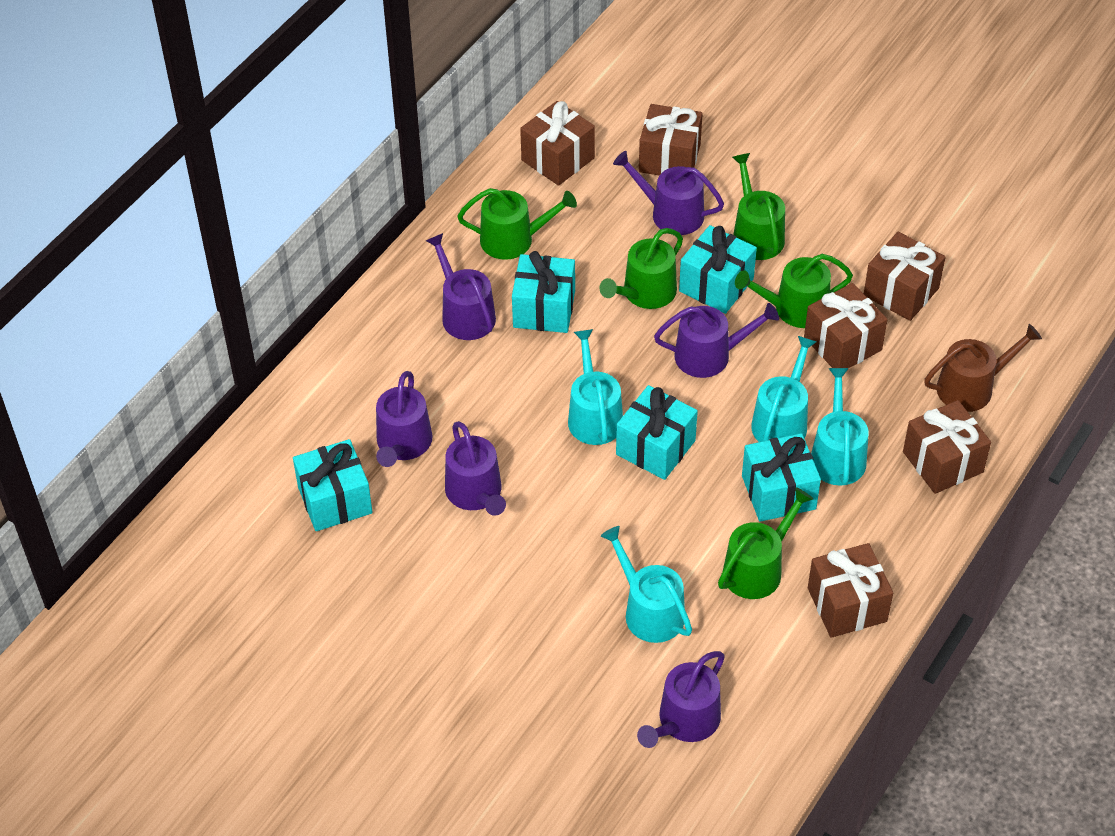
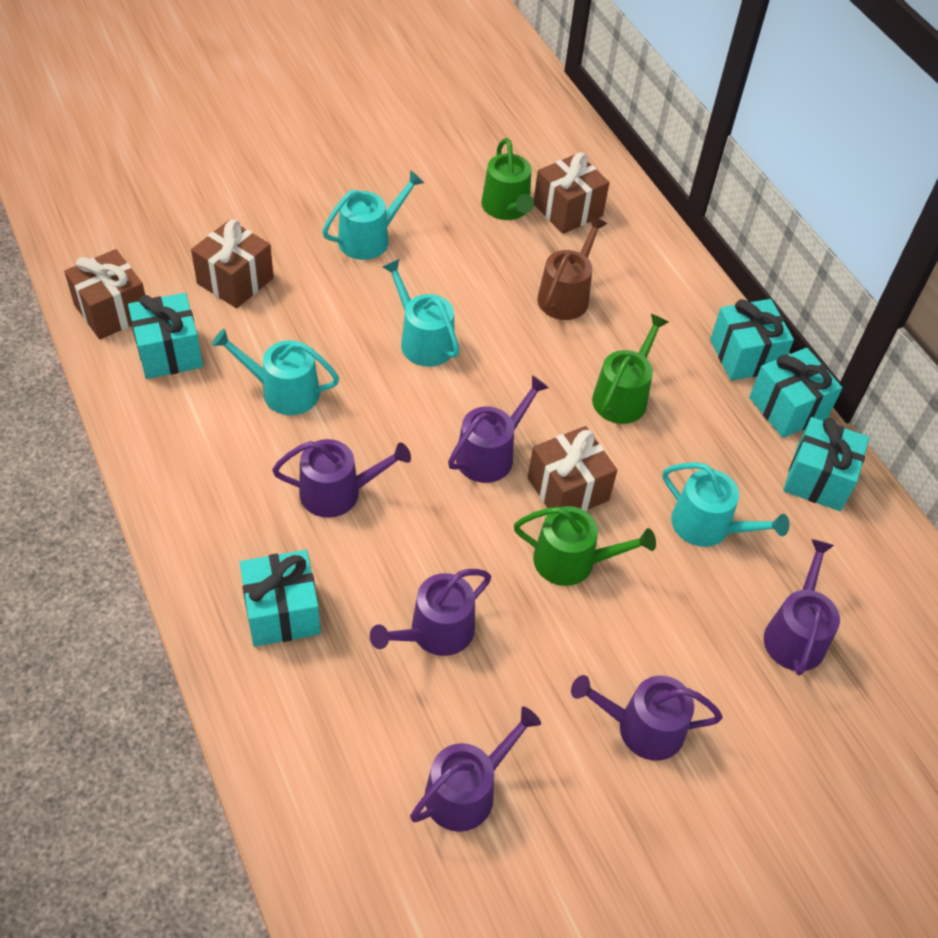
brown gift: 6 -> 4
green watering can: 5 -> 3

